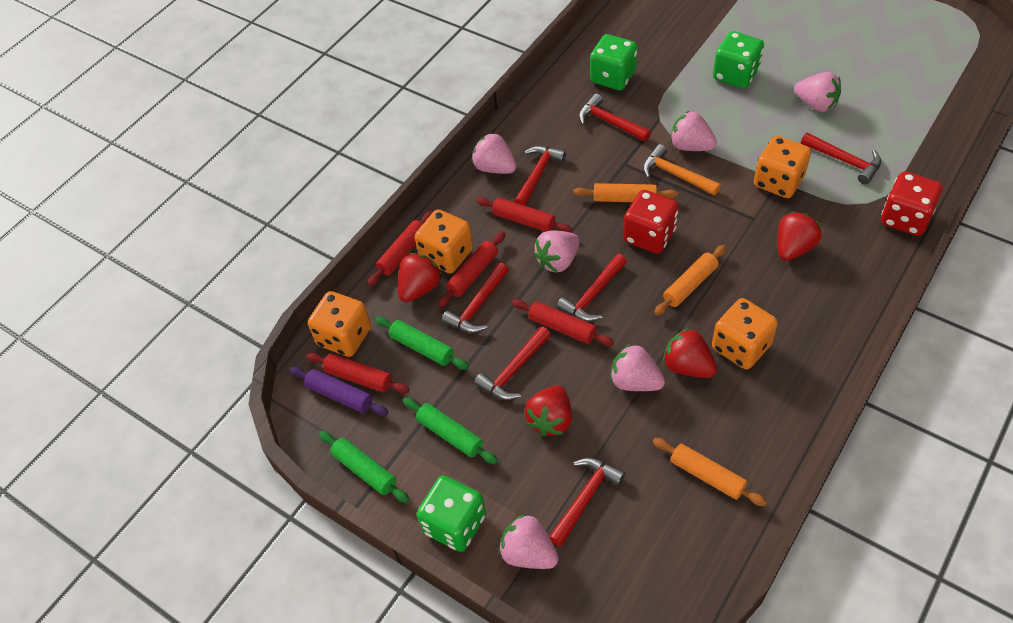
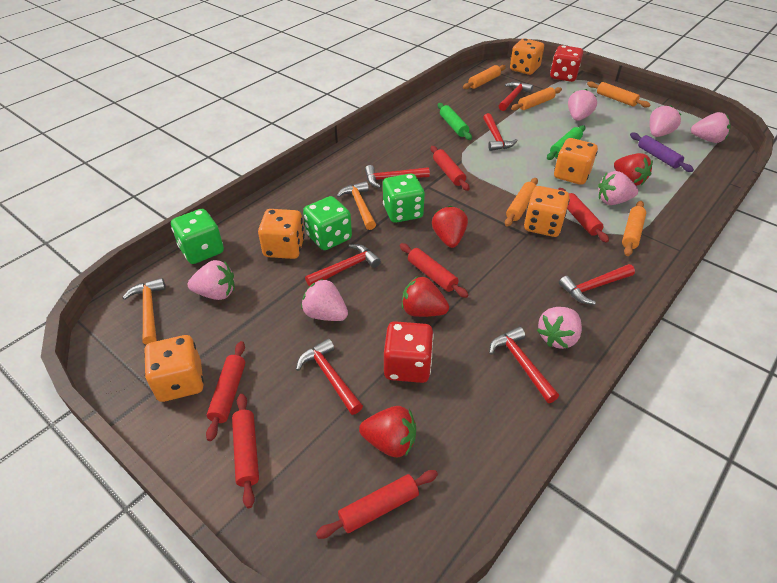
green rolling pin: 3 -> 2
orange dice: 4 -> 5
orange hammer: 1 -> 2
orange rolling pin: 3 -> 5
pink strawberry: 6 -> 7
red rolling pin: 5 -> 6

